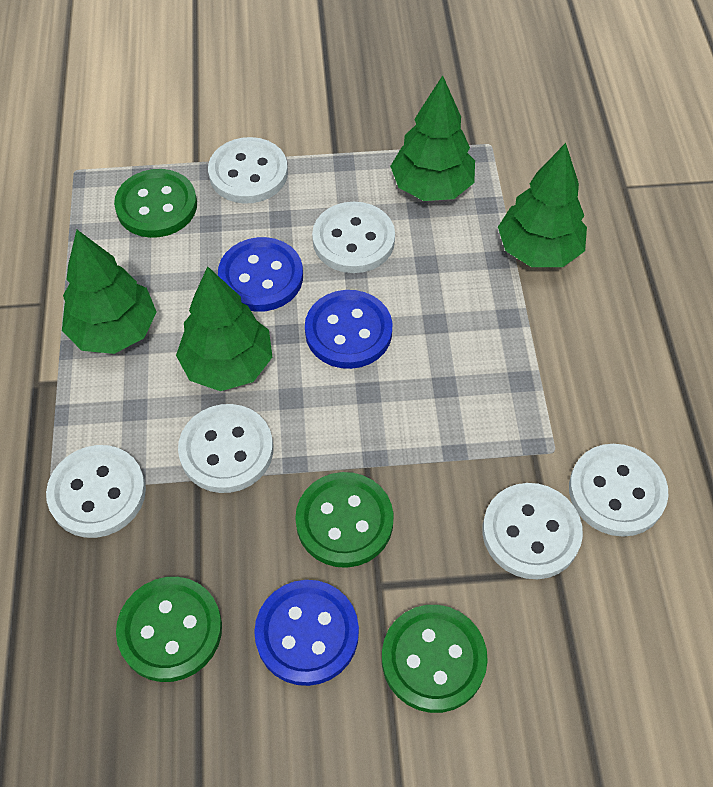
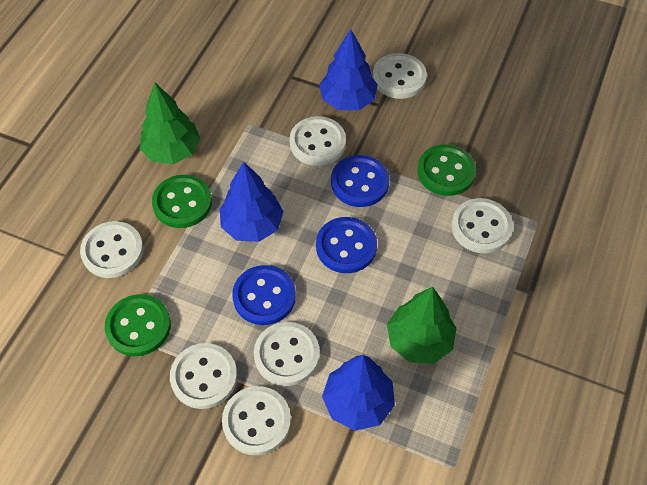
blue tree: 0 -> 3
green button: 4 -> 3
green tree: 4 -> 2
white button: 6 -> 7

